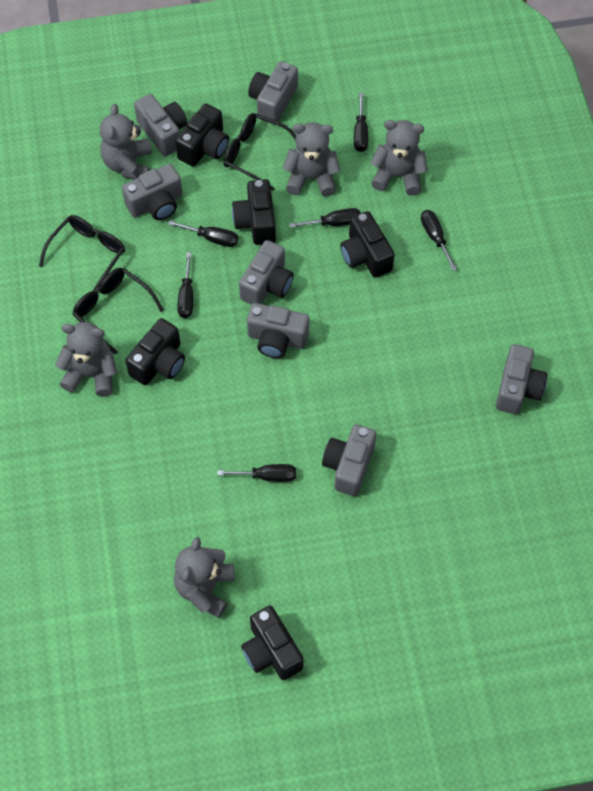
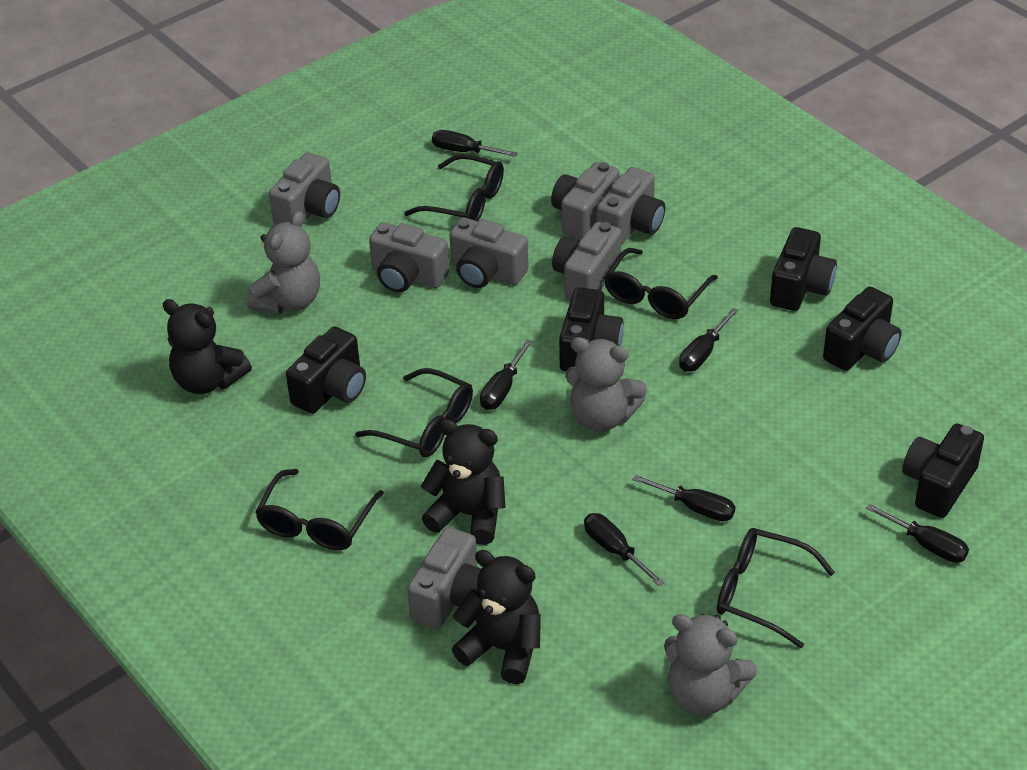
black glasses: 3 -> 5
black teddy bear: 0 -> 3
grey teddy bear: 5 -> 3

